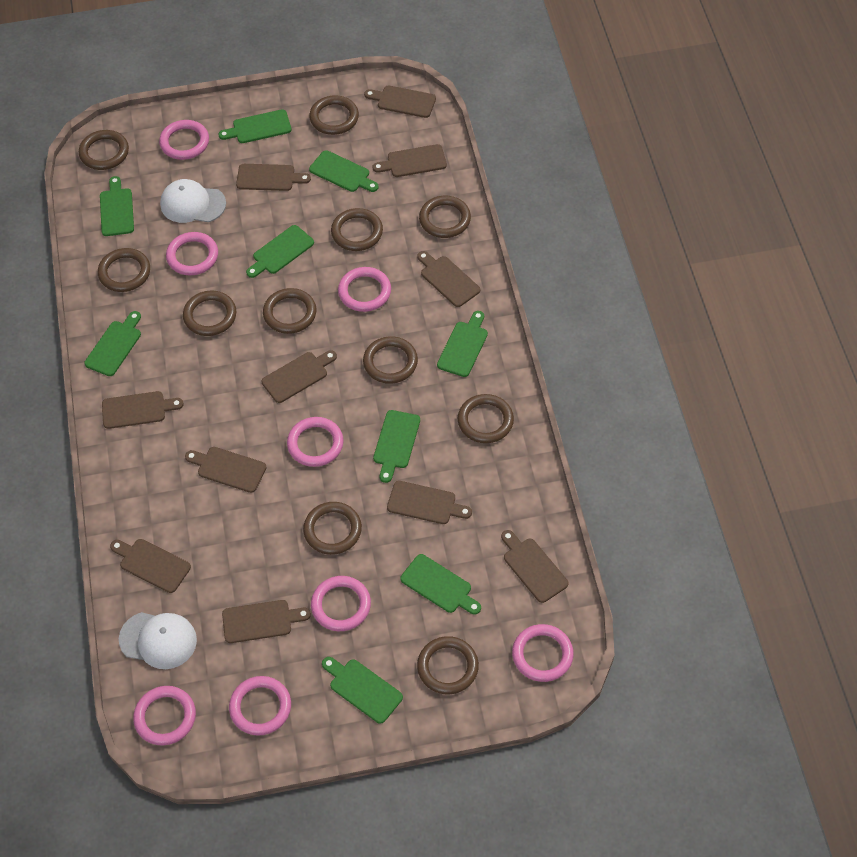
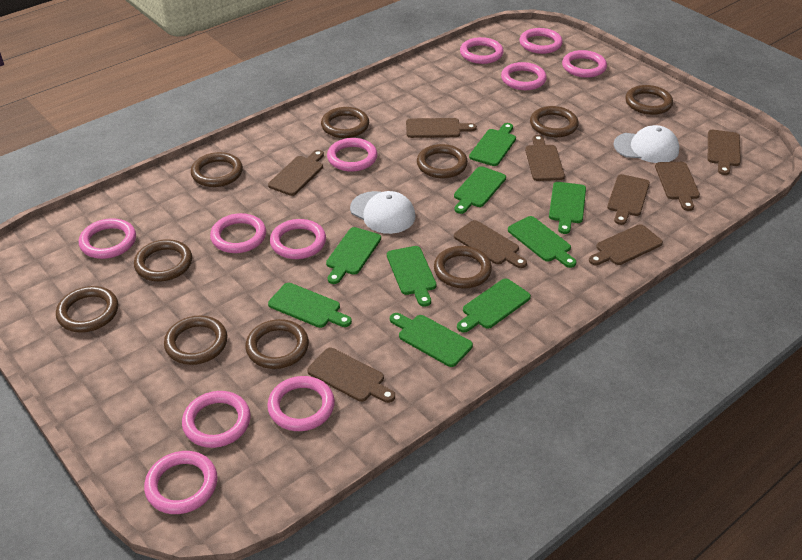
brown cutting board: 11 -> 9
brown ring: 11 -> 10
pink ring: 8 -> 11

